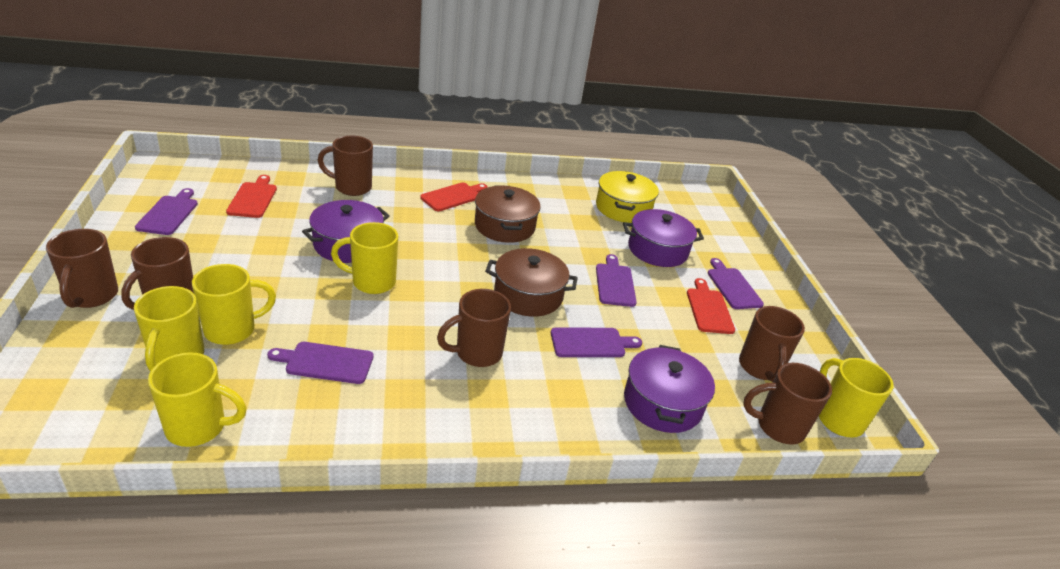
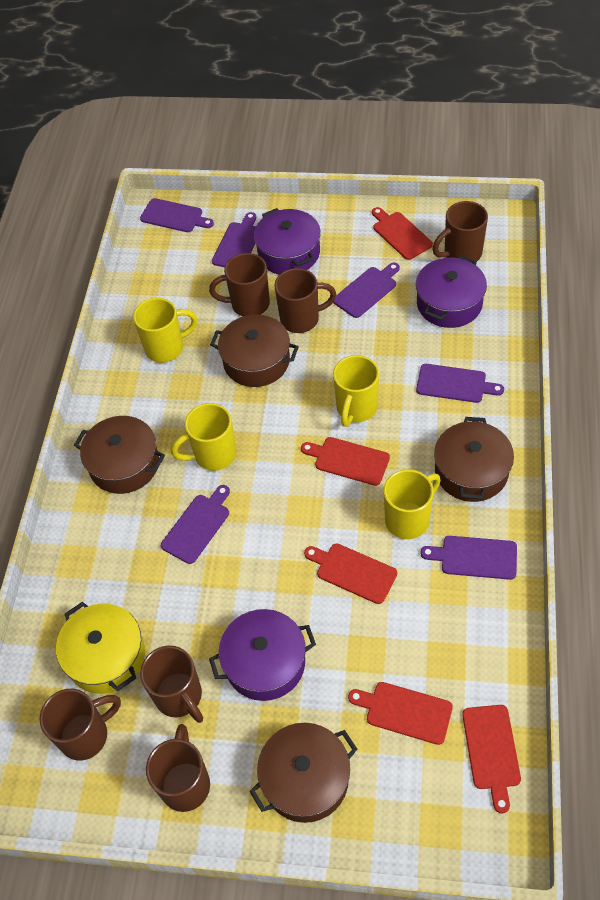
brown pot: 2 -> 4
purple cutting board: 5 -> 6
red cutting board: 3 -> 5
yellow mug: 5 -> 4

